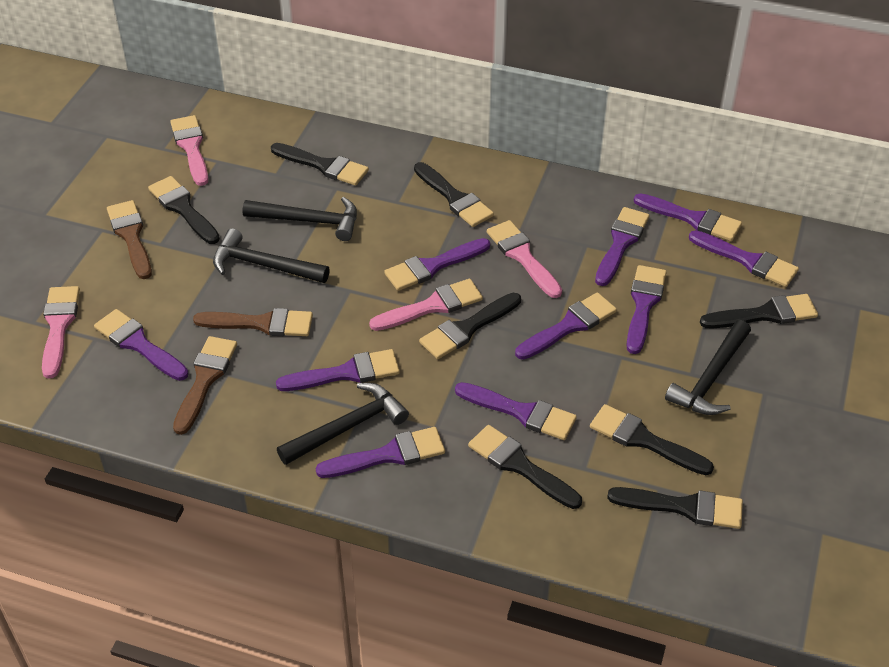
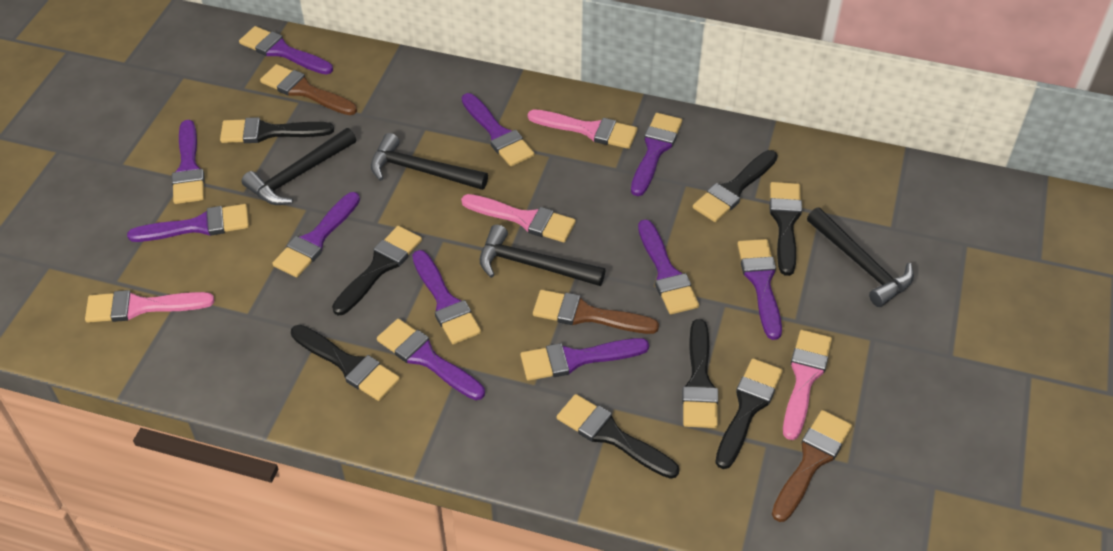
purple brush: 10 -> 11

